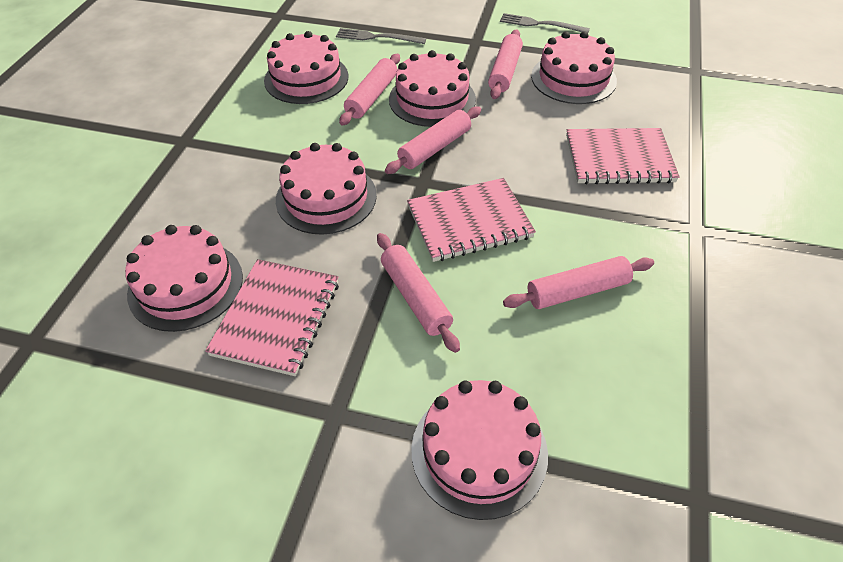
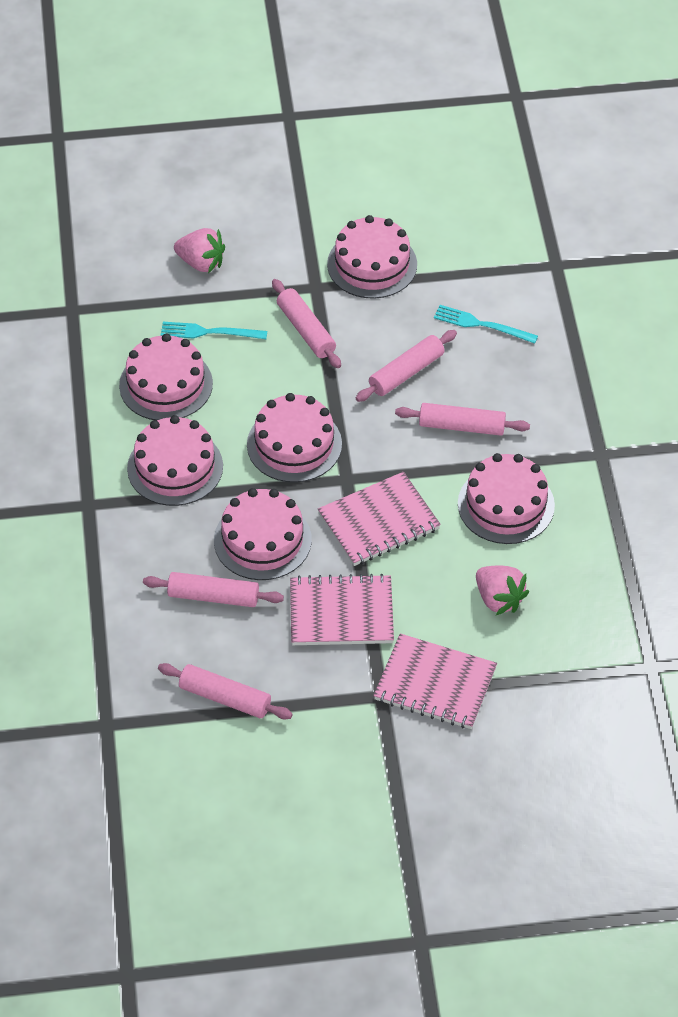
grey fork: 2 -> 0
pink strawberry: 0 -> 2
turquoise fork: 0 -> 2

